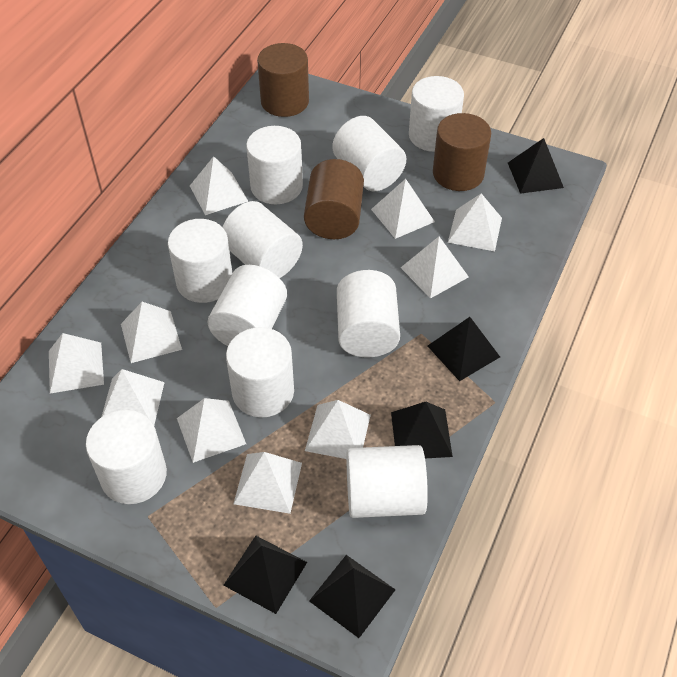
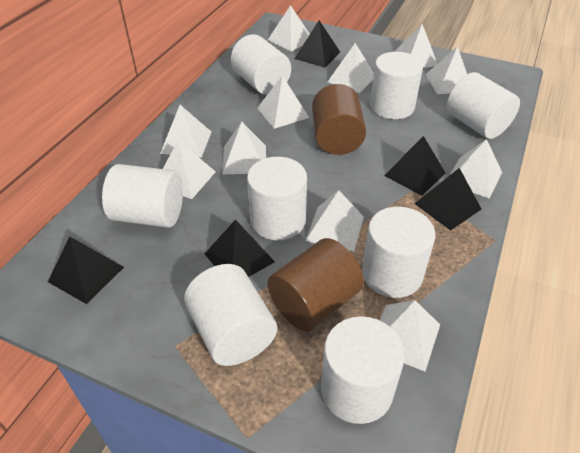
brown cylinder: 3 -> 2
white cylinder: 10 -> 8
white pyramid: 10 -> 11

